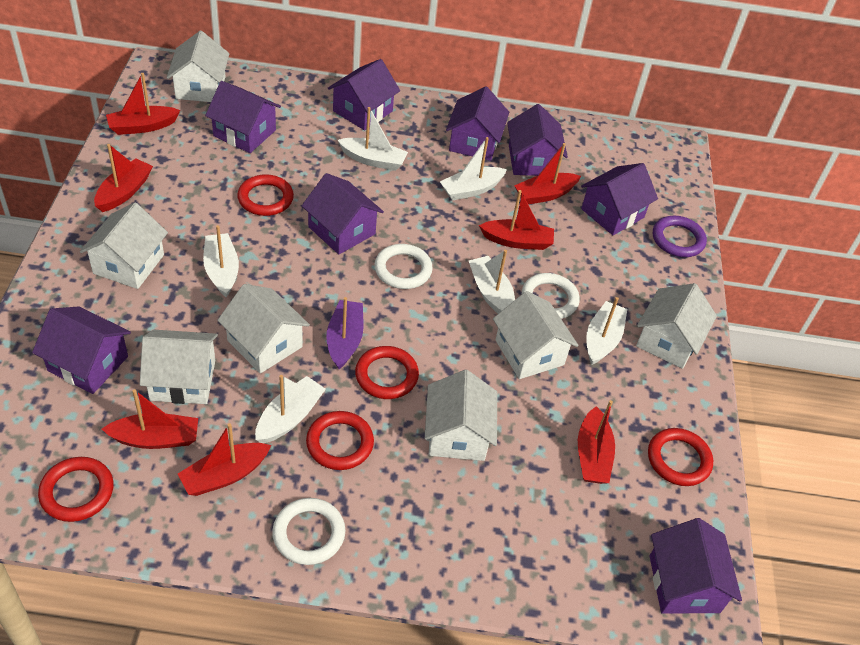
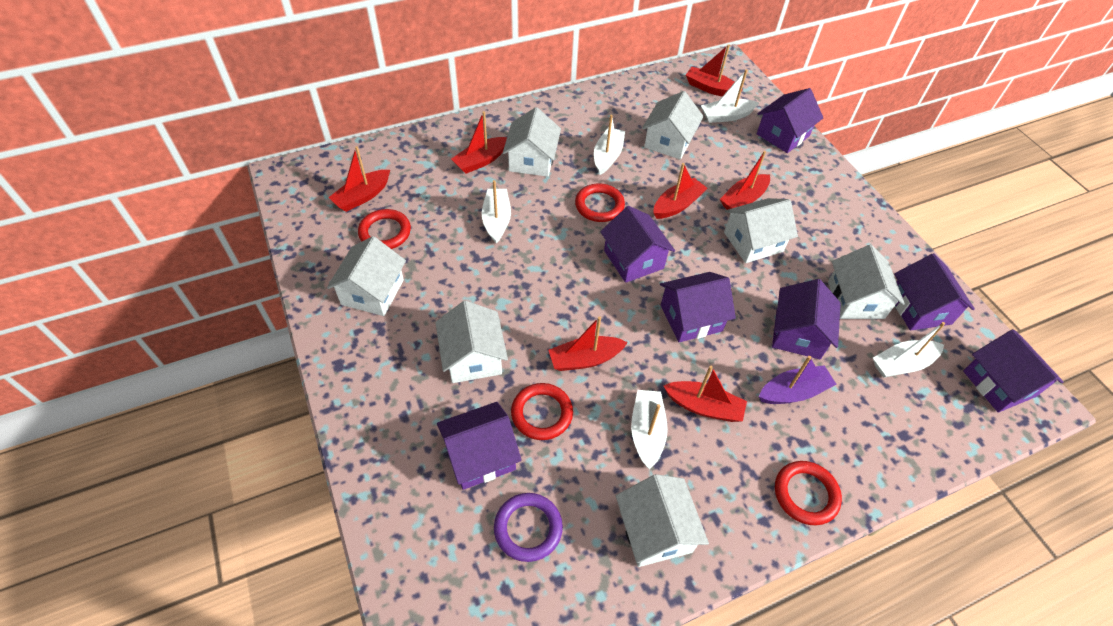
purple house: 8 -> 7
red ring: 5 -> 4
white boat: 6 -> 5
white ring: 3 -> 0

